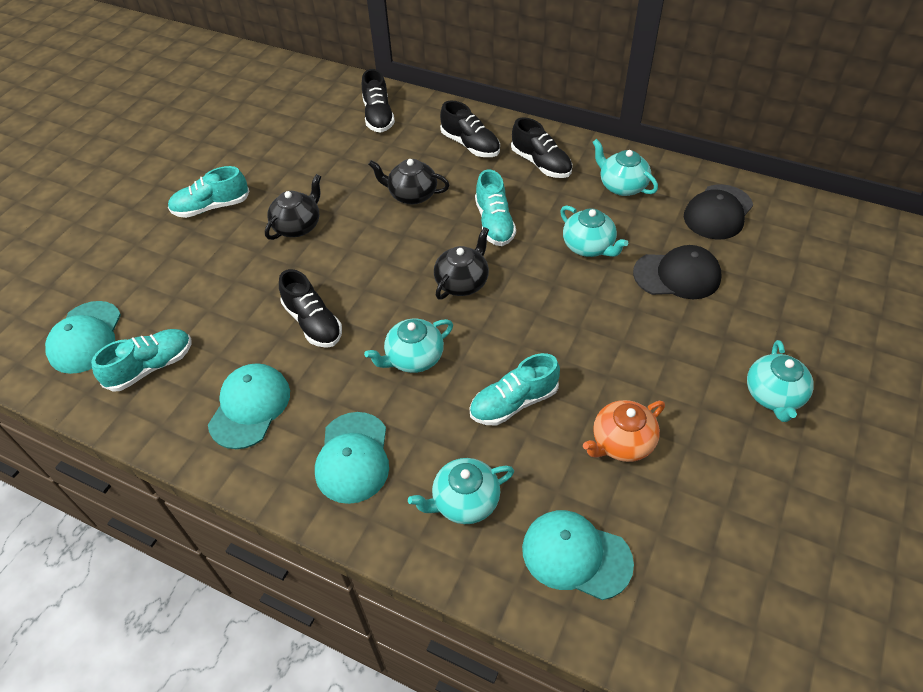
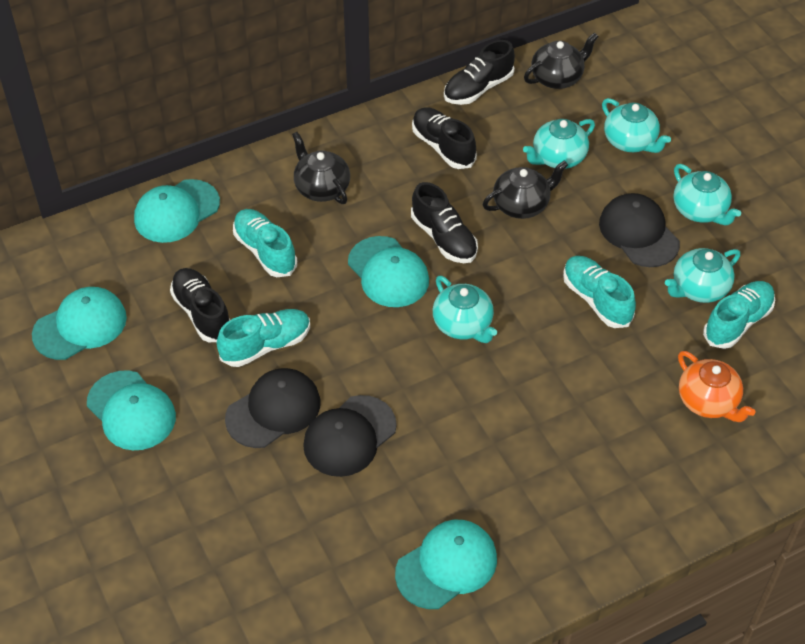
black cap: 2 -> 3
turquoise cap: 4 -> 5

